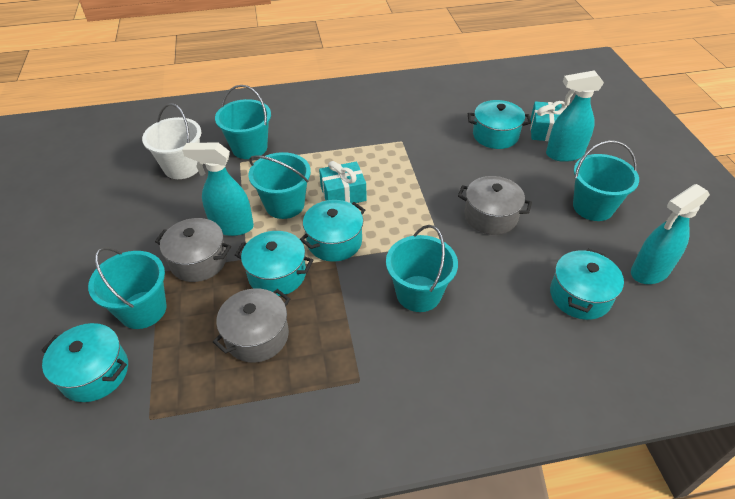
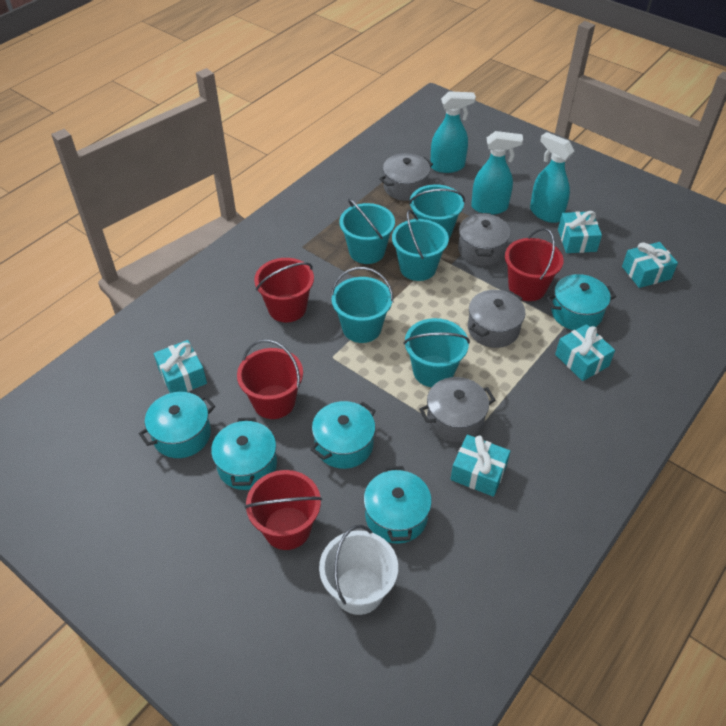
grey pot: 3 -> 4
red bucket: 0 -> 4
turquoise gift: 2 -> 5

